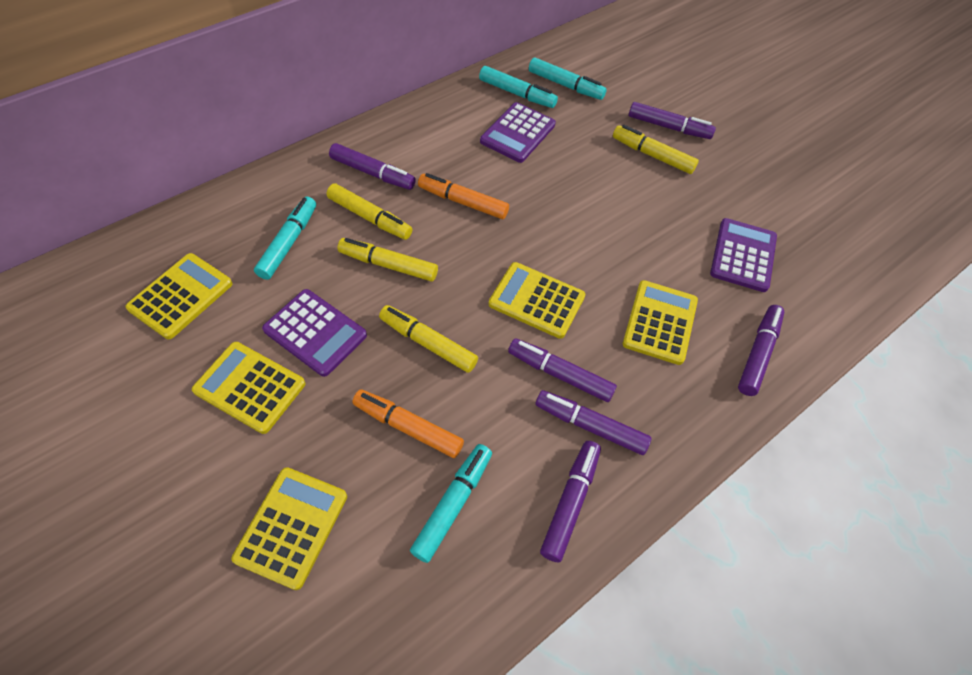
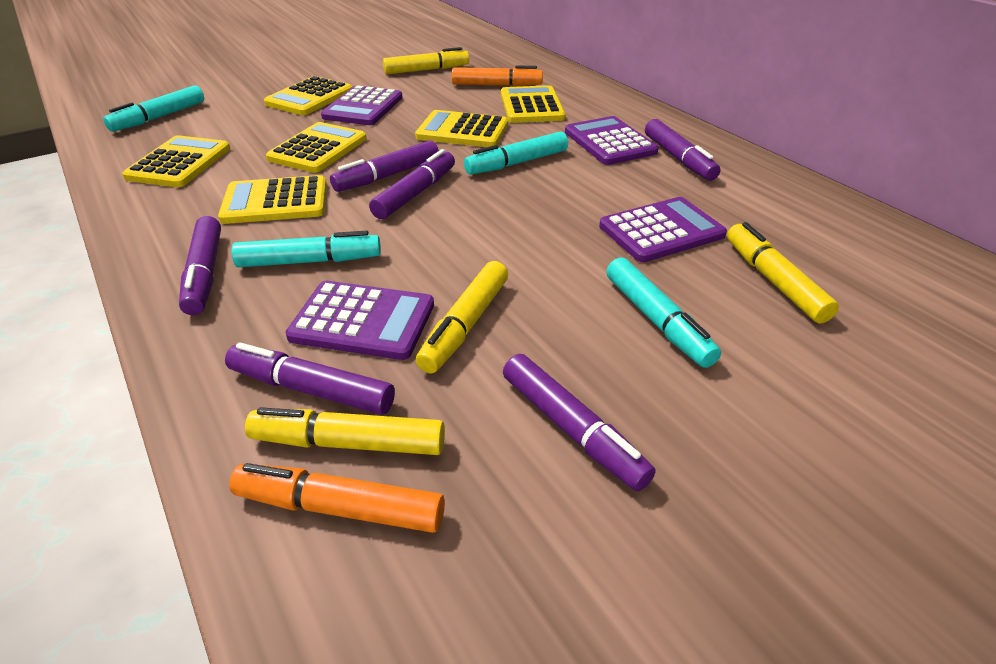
purple calculator: 3 -> 4
yellow calculator: 5 -> 6

